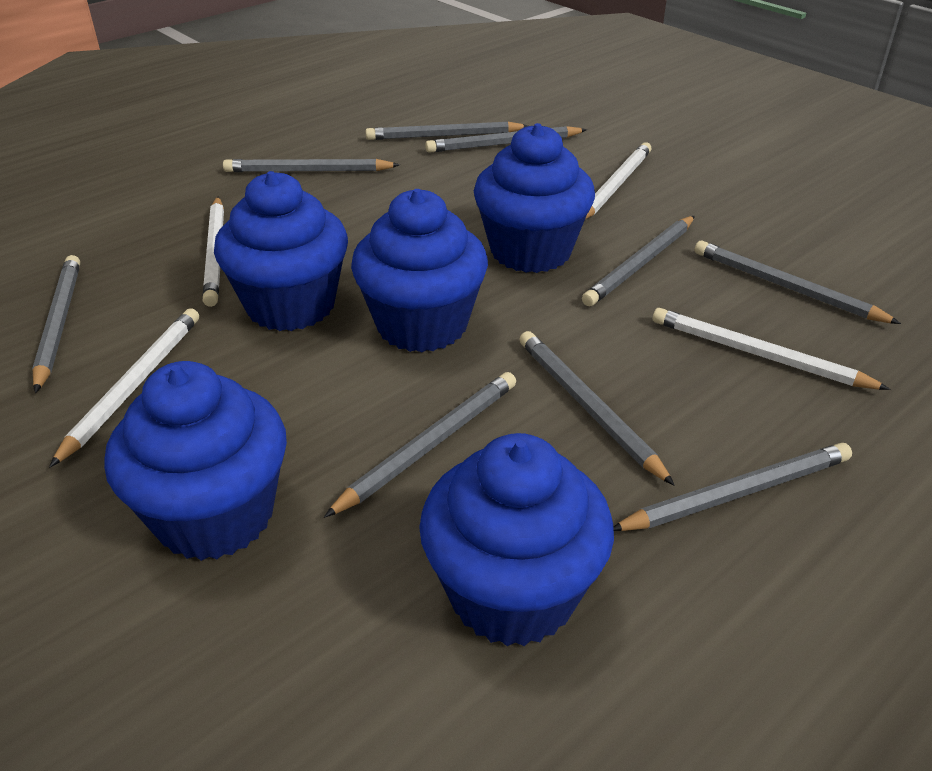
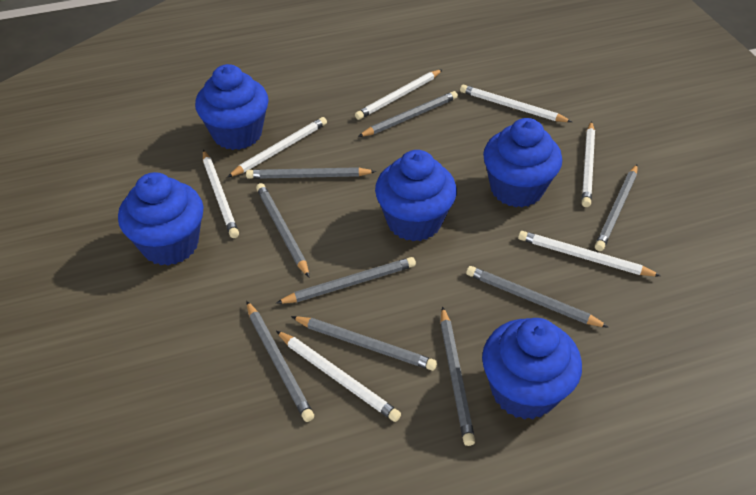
white pencil: 4 -> 7

